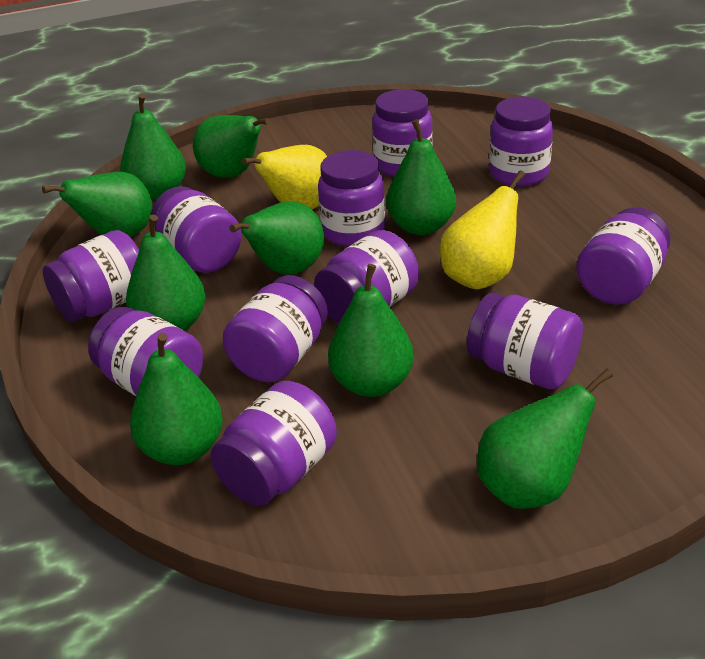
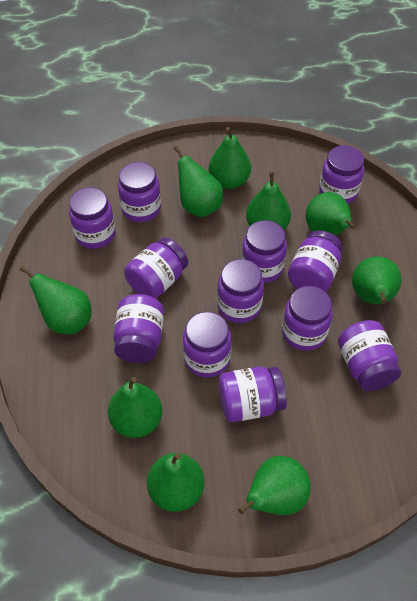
purple jar: 11 -> 12
yellow pear: 2 -> 0

